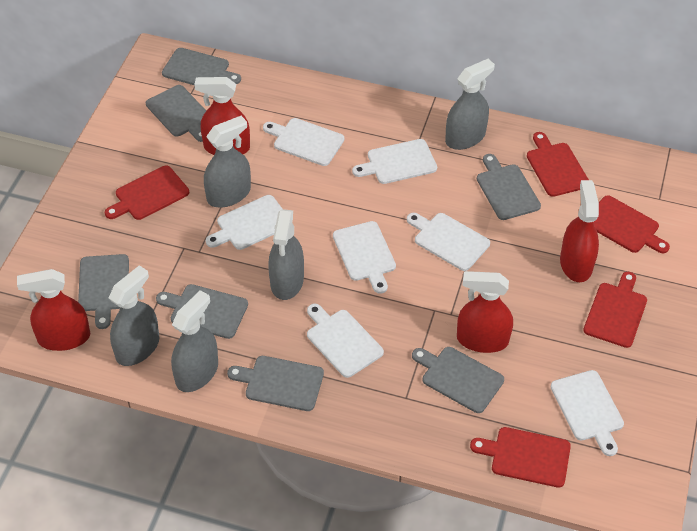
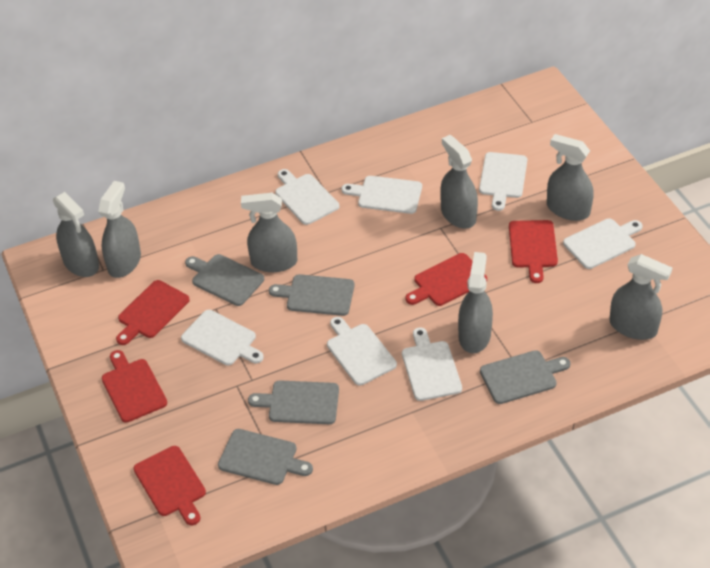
grey cutting board: 7 -> 5
grey spray bottle: 5 -> 7
red spray bottle: 4 -> 0

